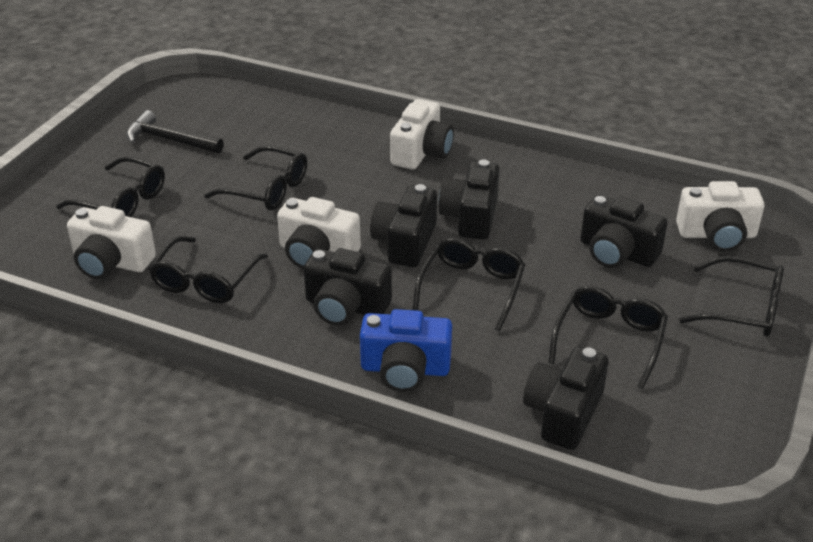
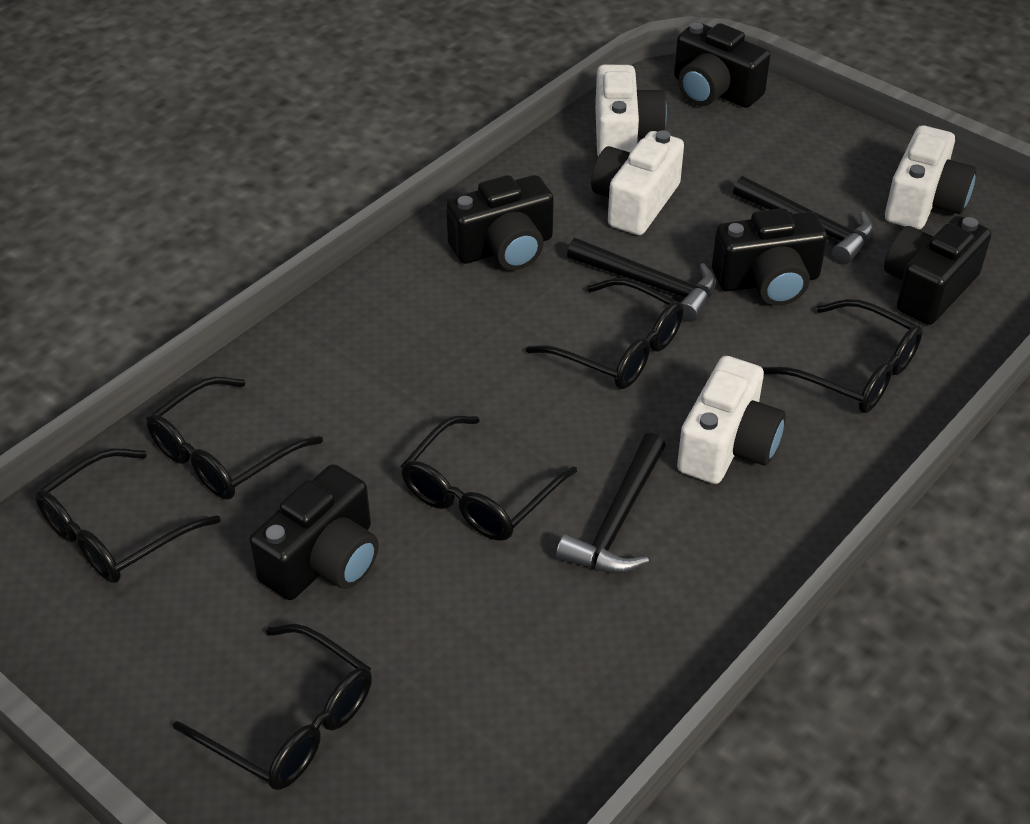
black hammer: 1 -> 3
blue camera: 1 -> 0

